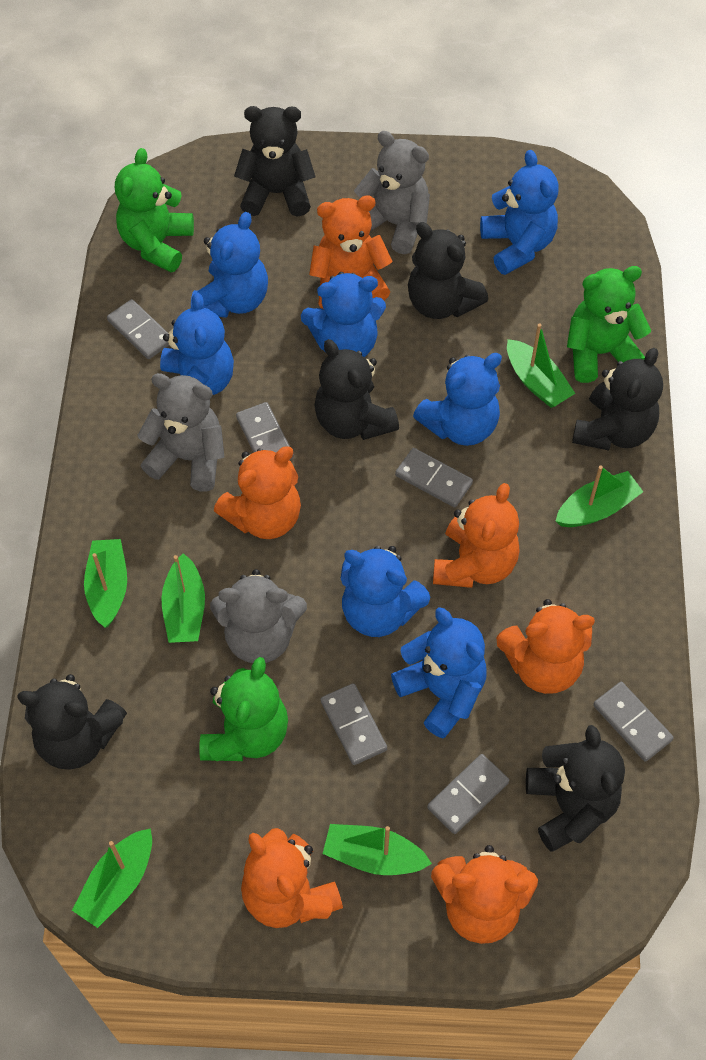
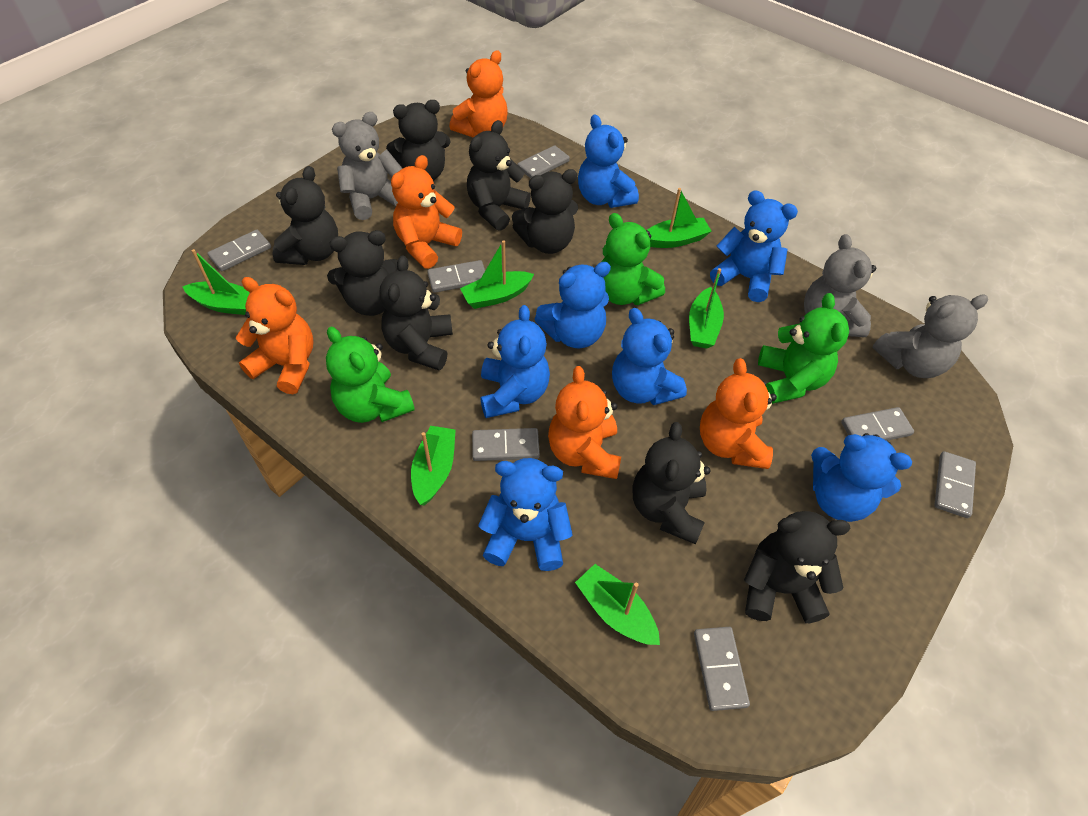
black teddy bear: 6 -> 8
grey domino: 6 -> 7
orange teddy bear: 6 -> 5

